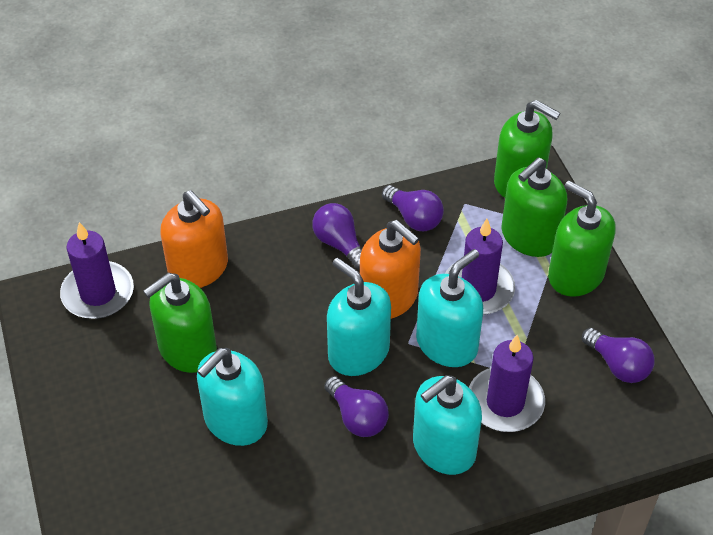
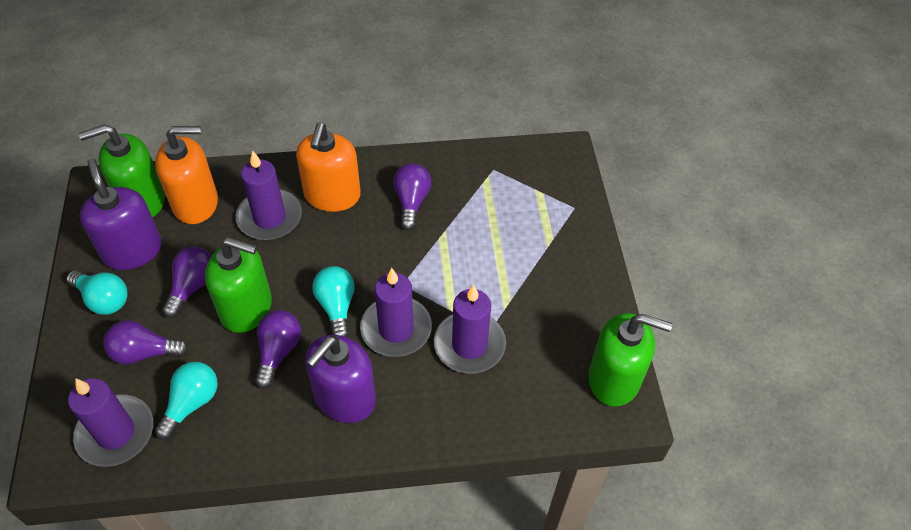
green soap dispenser: 4 -> 3
purple candle: 3 -> 4
purple soap dispenser: 0 -> 2
turquoise light bulb: 0 -> 3
turquoise soap dispenser: 4 -> 0

